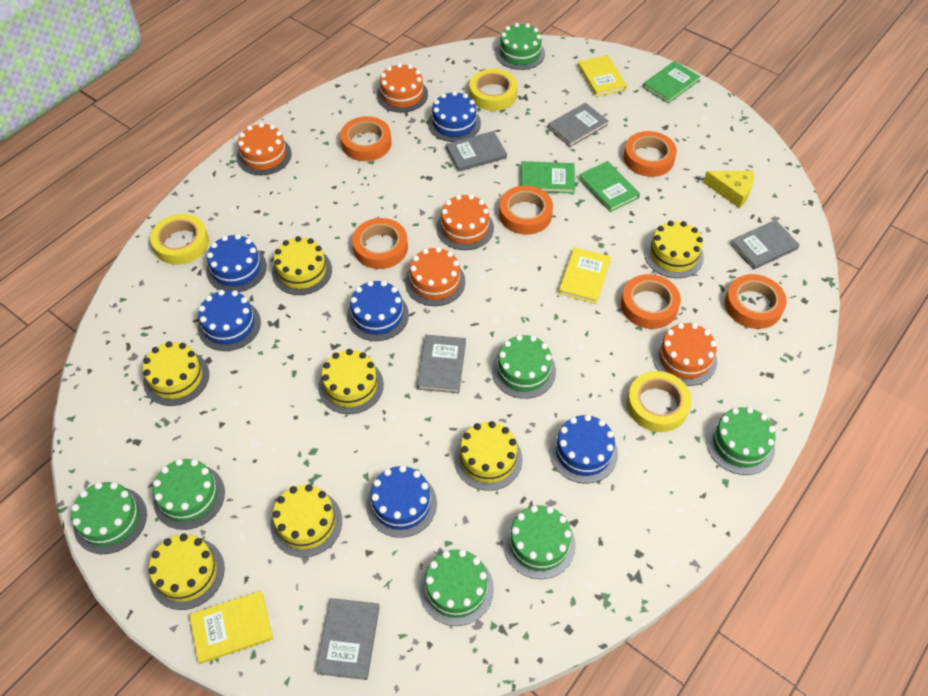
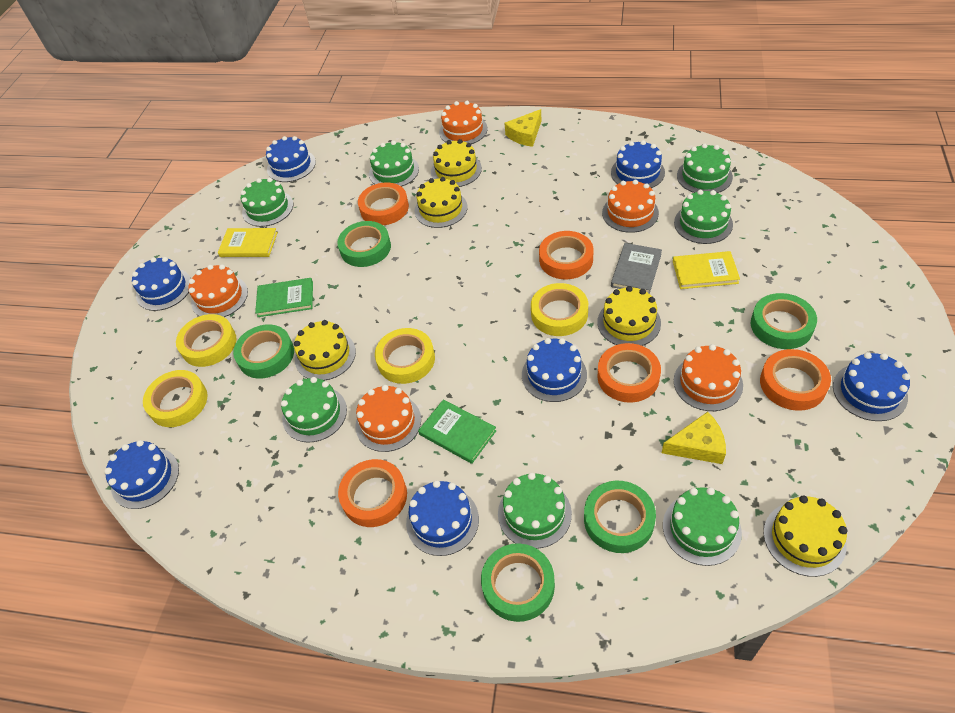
blue cake: 6 -> 7
green book: 3 -> 2
green tape: 0 -> 5
grey book: 5 -> 1
orange tape: 6 -> 5
yellow book: 3 -> 2
yellow cake: 7 -> 5
yellow cheese: 1 -> 2
yellow tape: 3 -> 4

